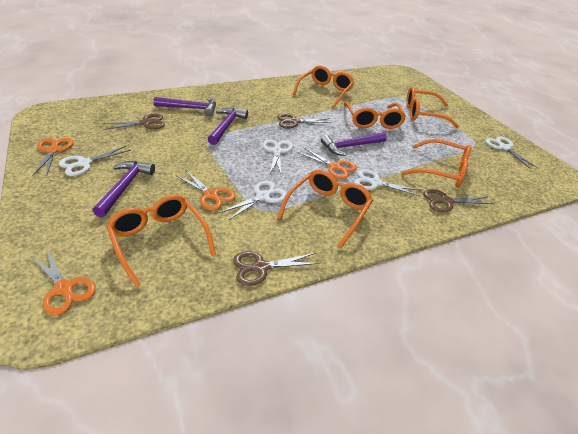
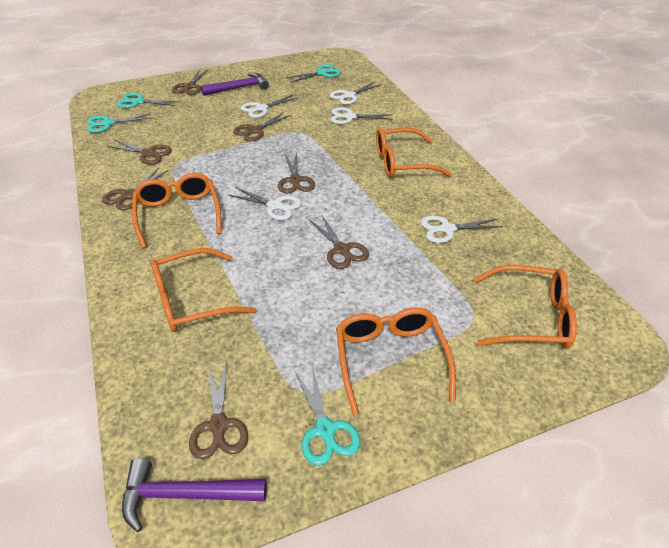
brown scissors: 4 -> 7
orange glasses: 6 -> 5
orange scissors: 4 -> 0
purple hammer: 4 -> 2
turquoise scissors: 0 -> 4

